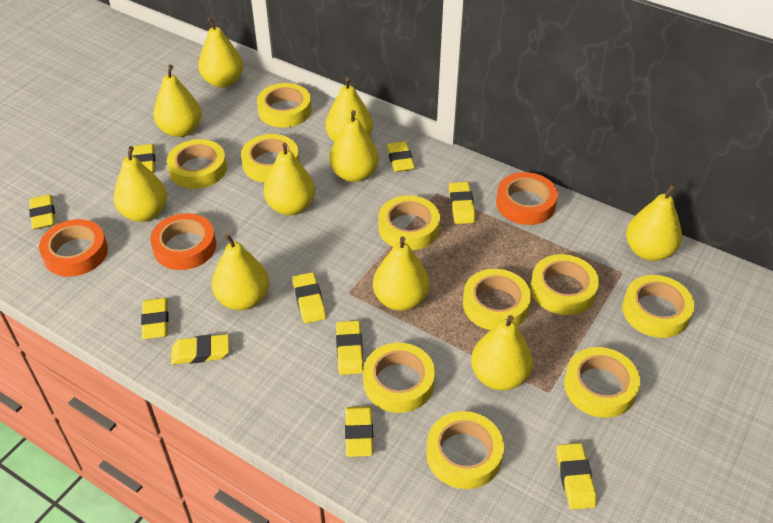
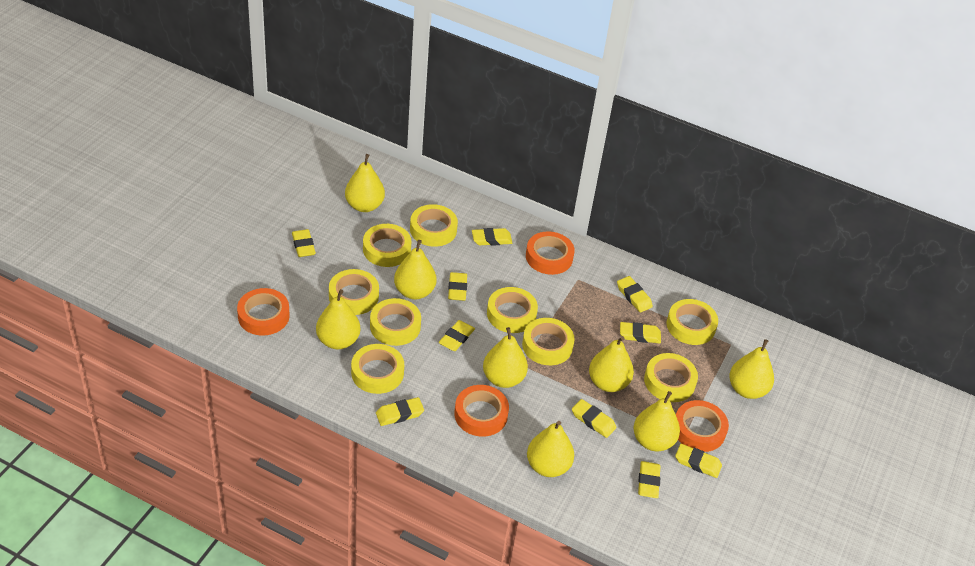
orange tape: 3 -> 4
yellow pear: 10 -> 8
yellow tape: 10 -> 9

